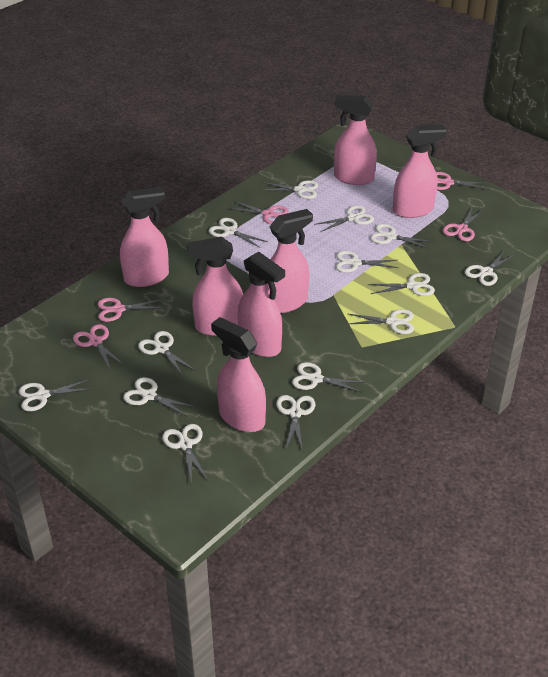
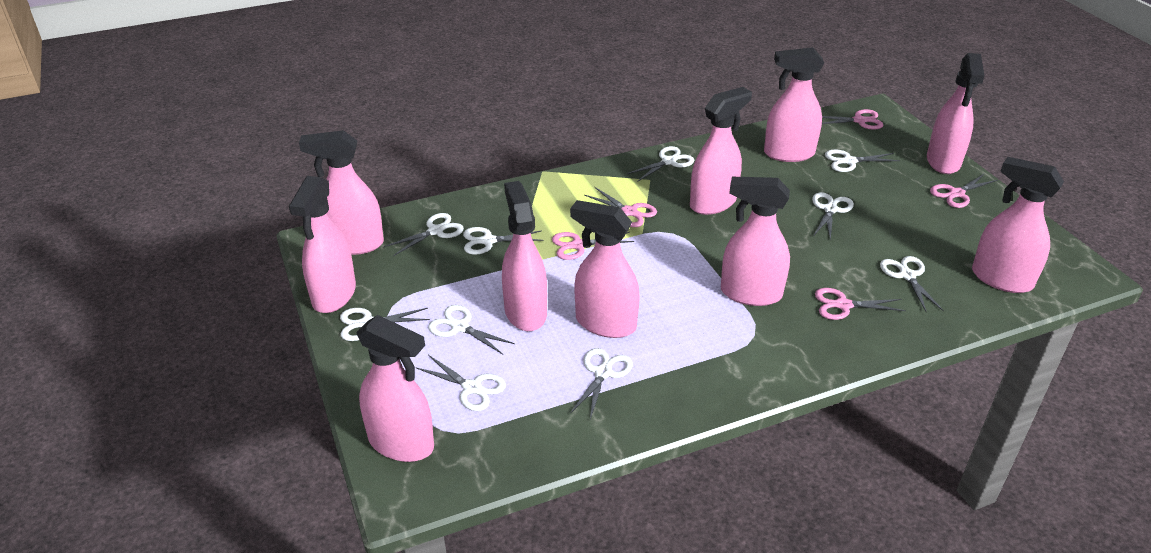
pink spray bottle: 7 -> 10
white scissors: 14 -> 10

